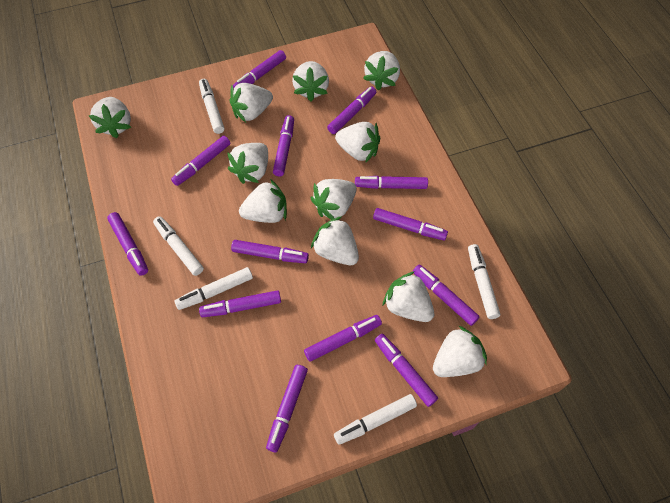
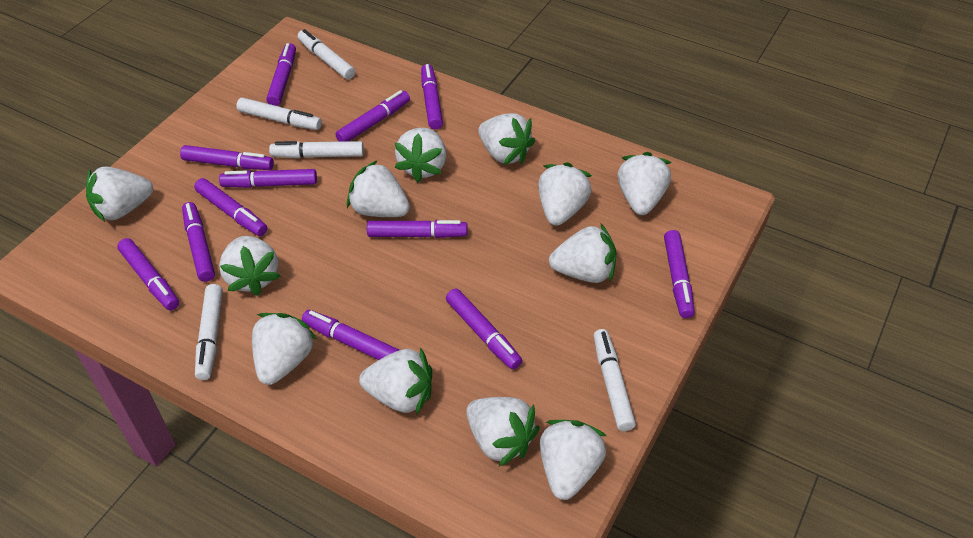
purple marker: 13 -> 12
white strawberry: 11 -> 12

